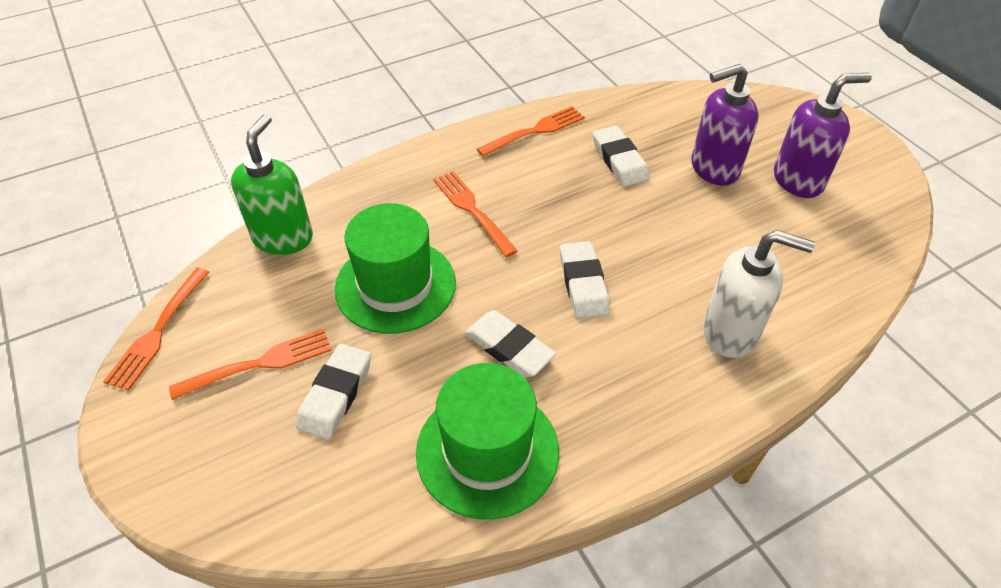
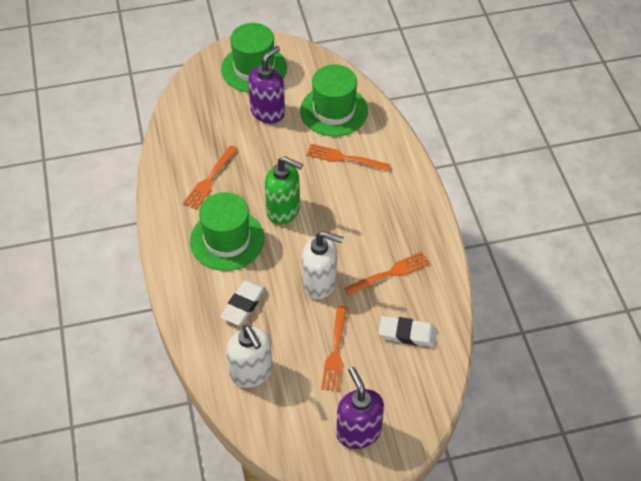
green hat: 2 -> 3
white eraser: 4 -> 2
white soap dispenser: 1 -> 2

